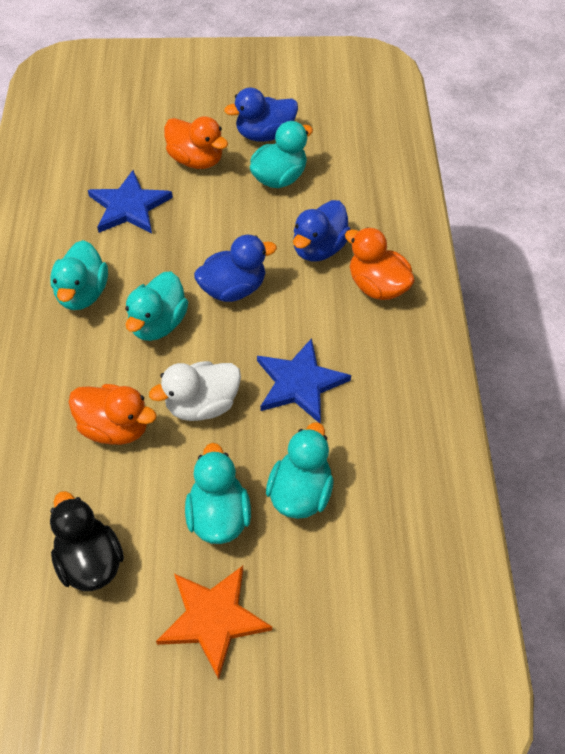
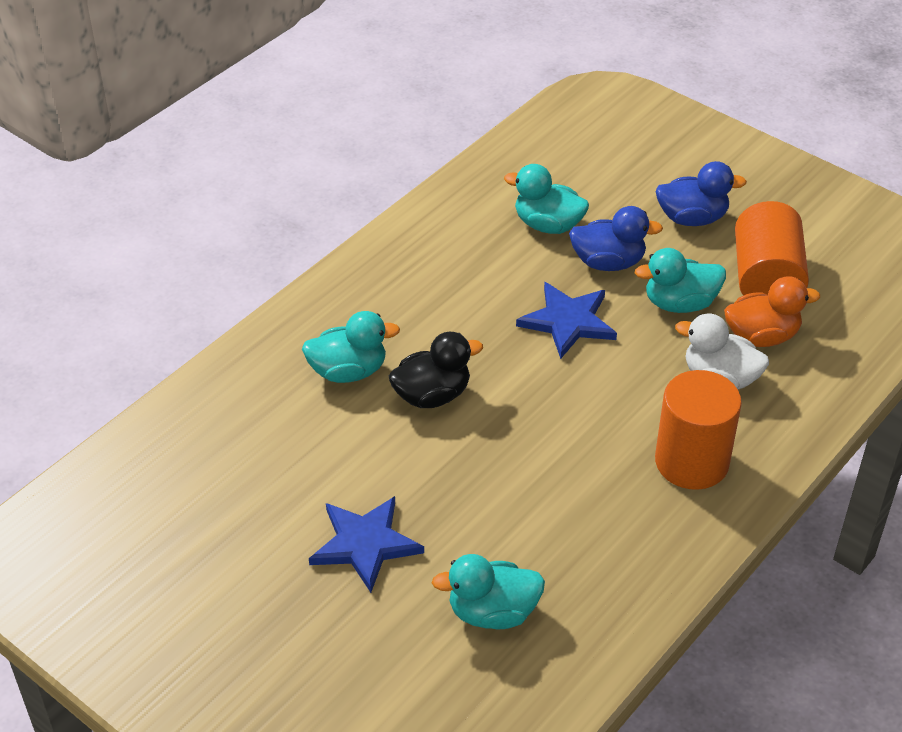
blue duck: 3 -> 2
orange cylinder: 0 -> 2
orange duck: 3 -> 1
orange star: 1 -> 0
turquoise duck: 5 -> 4

